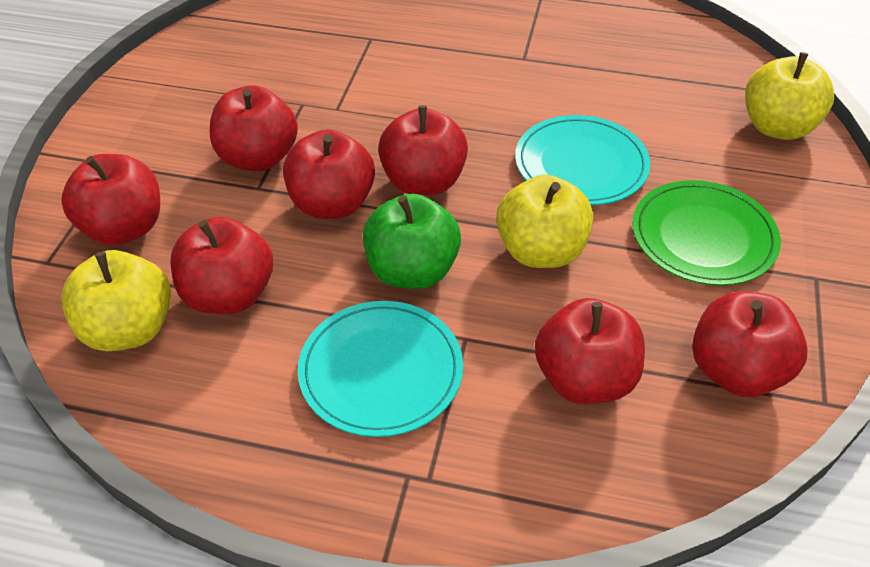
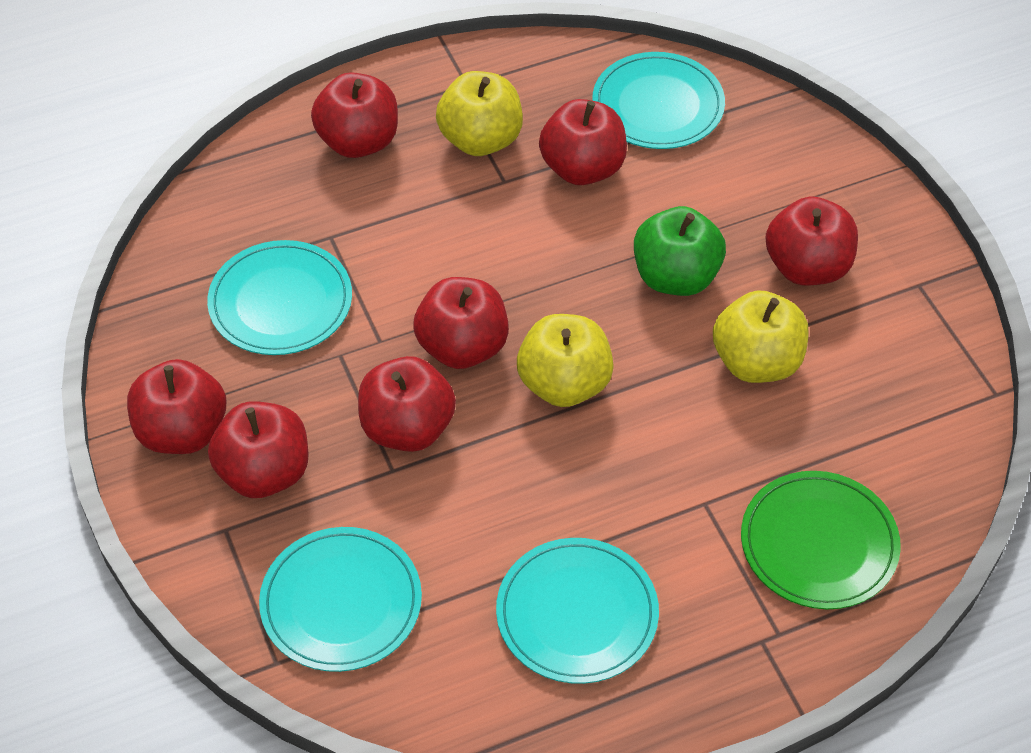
turquoise plate: 2 -> 4

